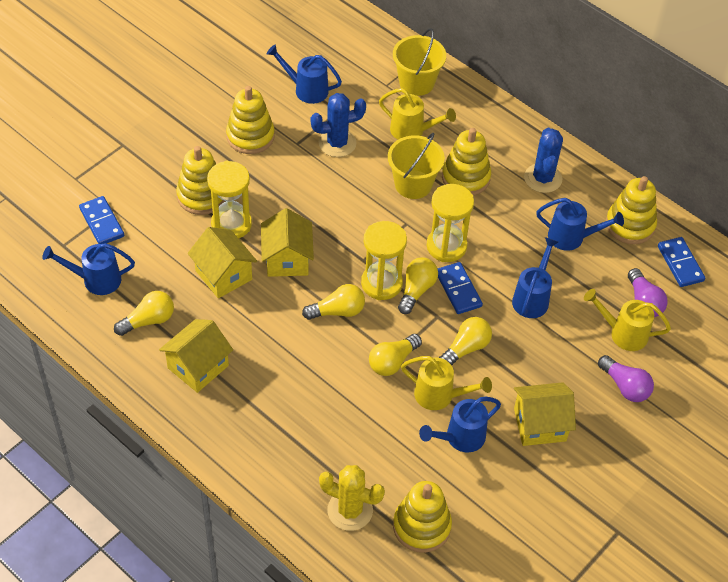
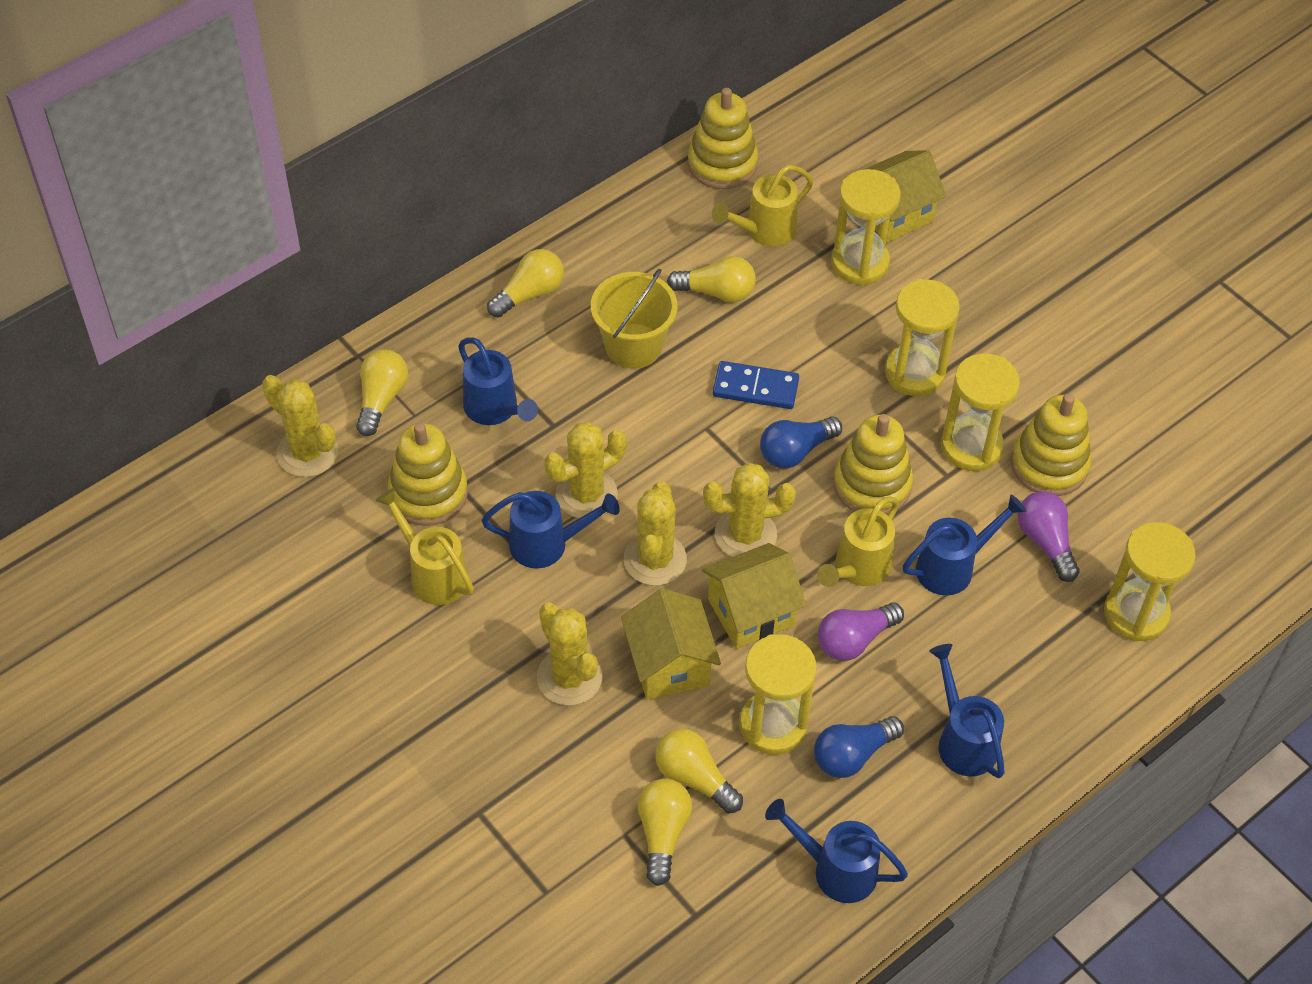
blue cactus: 2 -> 0
blue domino: 3 -> 1
blue light bulb: 0 -> 2
yellow bucket: 2 -> 1
yellow cactus: 1 -> 5
yellow hourglass: 3 -> 5
yellow house: 4 -> 3
yellow stacking toy: 5 -> 4

